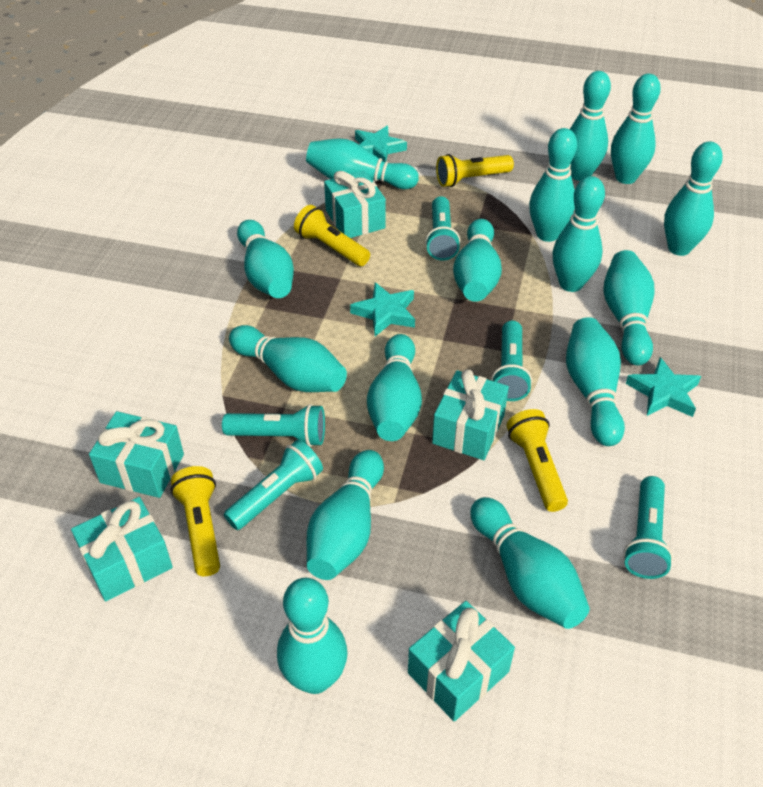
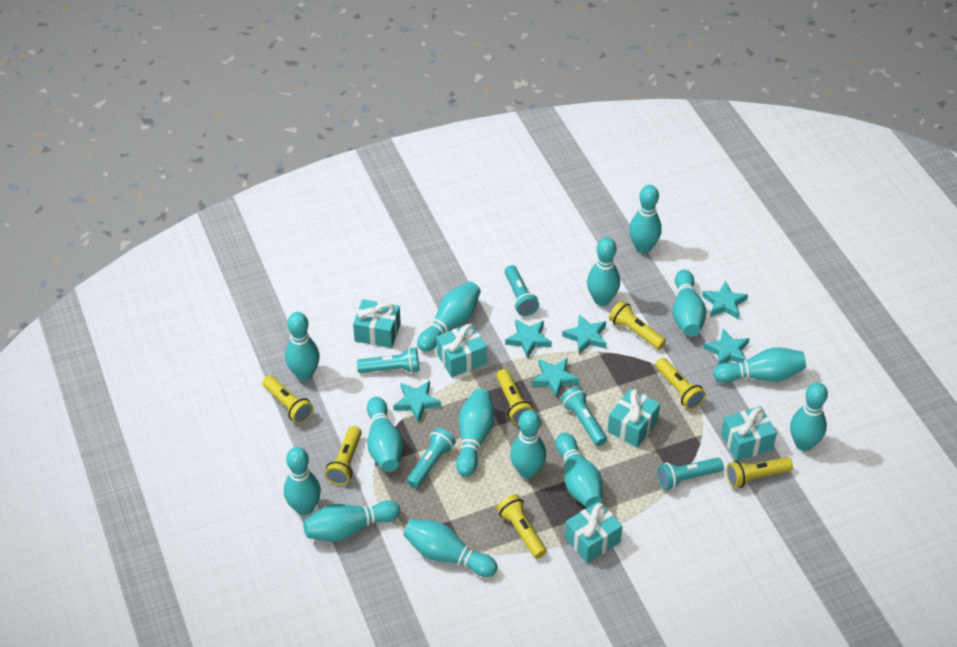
turquoise bowling pin: 15 -> 14
turquoise star: 3 -> 6
yellow flashlight: 4 -> 7

